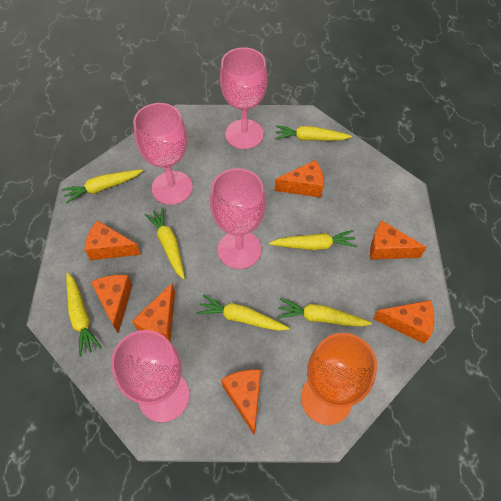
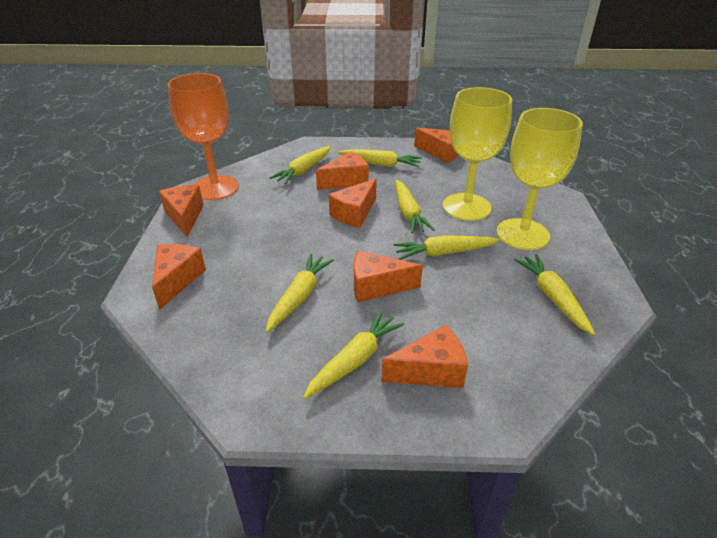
pink goblet: 4 -> 0
yellow goblet: 0 -> 2

